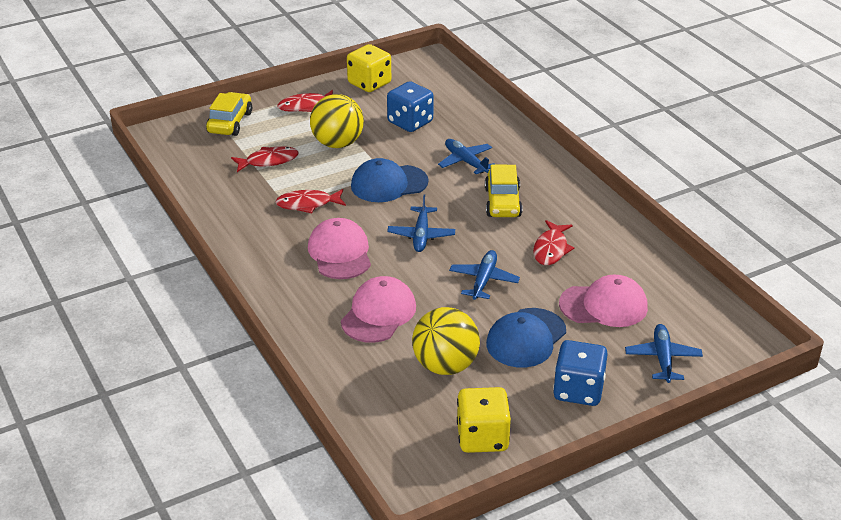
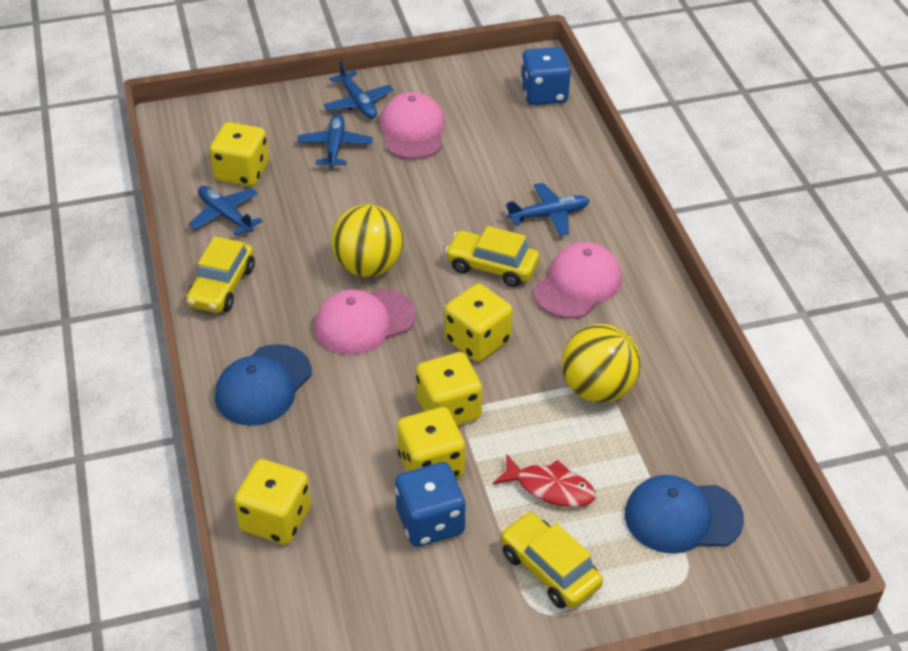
red fish: 4 -> 1
yellow car: 2 -> 3
yellow dice: 2 -> 5

